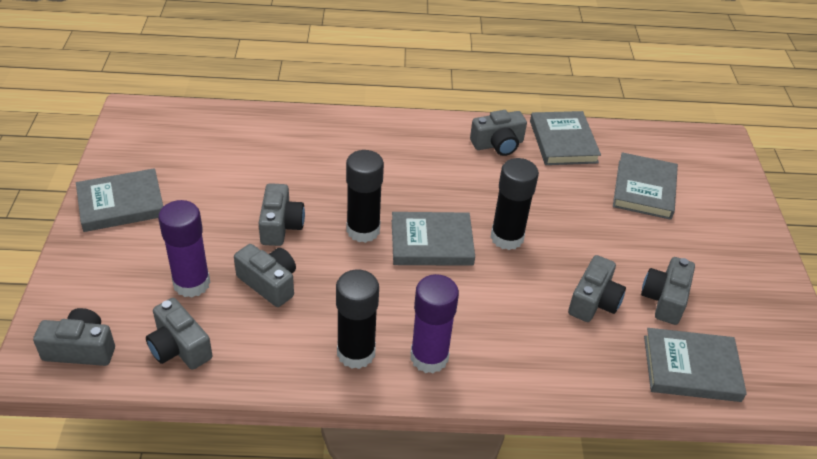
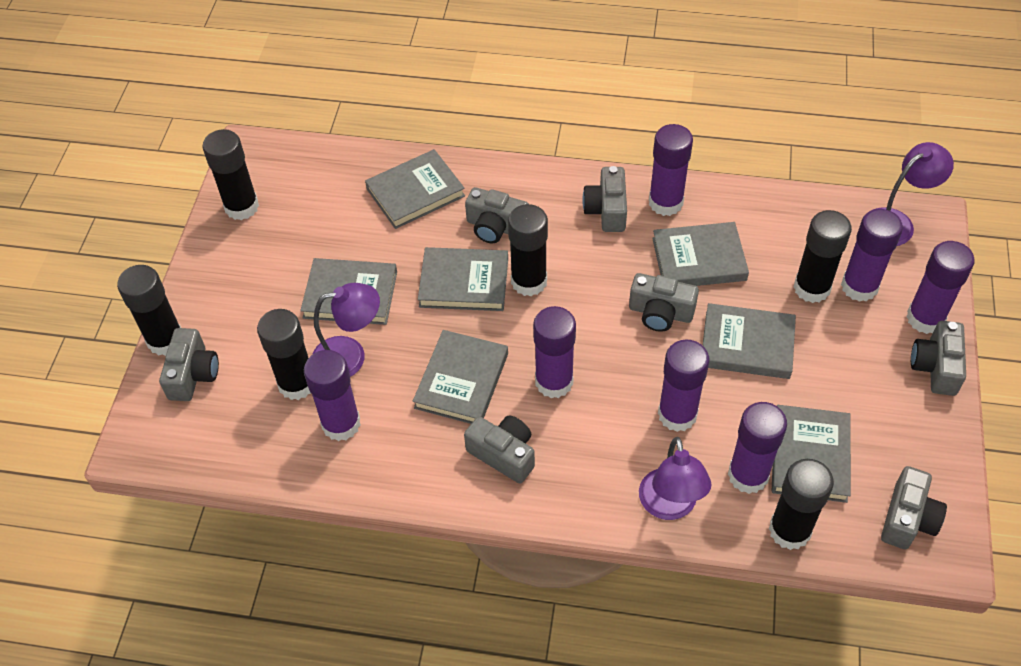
black glue stick: 3 -> 6
grey book: 5 -> 7
purple glue stick: 2 -> 7
purple lamp: 0 -> 3

